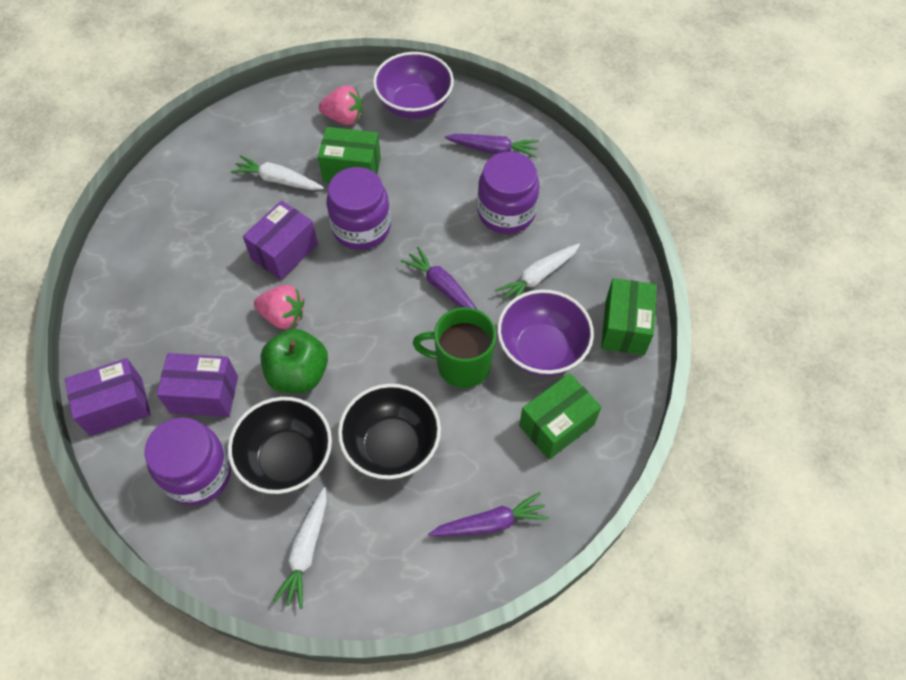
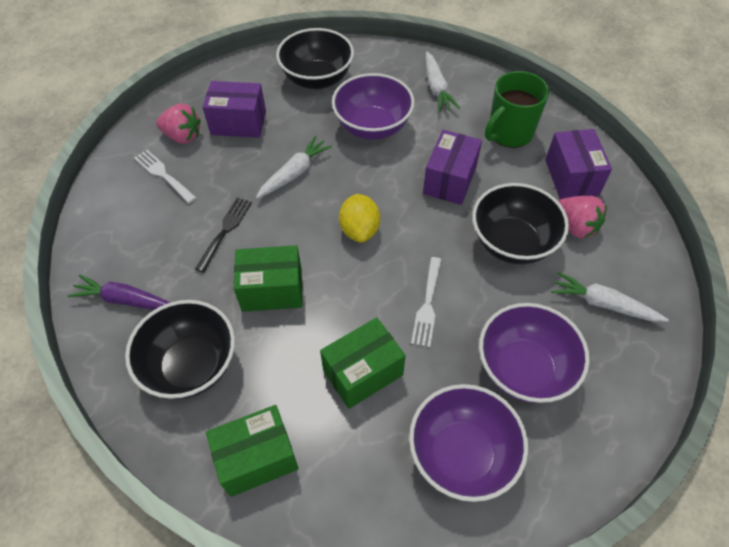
black bowl: 2 -> 3
black fork: 0 -> 1
green apple: 1 -> 0
purple bowl: 2 -> 3
purple carrot: 3 -> 1
purple jar: 3 -> 0
white fork: 0 -> 2
yellow lemon: 0 -> 1

